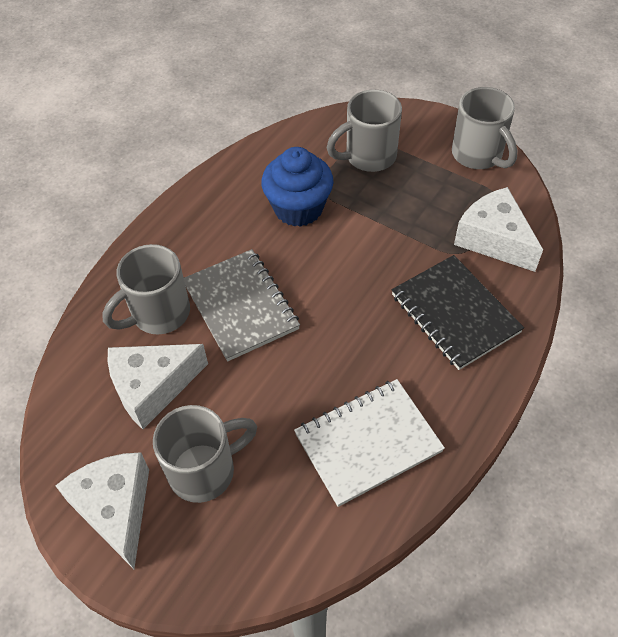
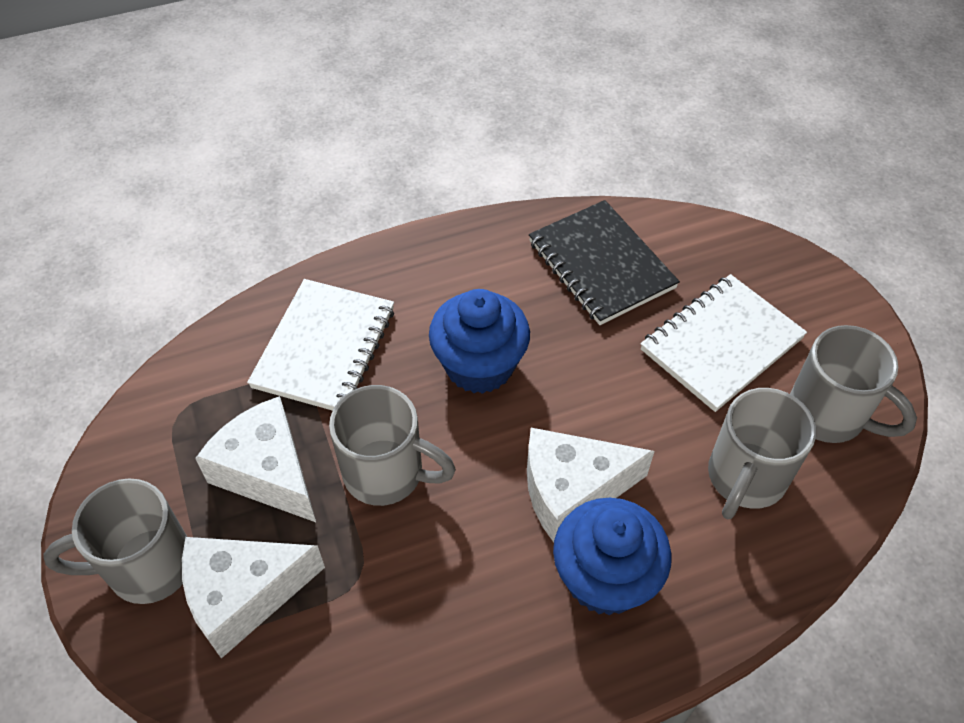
blue cupcake: 1 -> 2
grey notebook: 1 -> 0
white notebook: 1 -> 2

